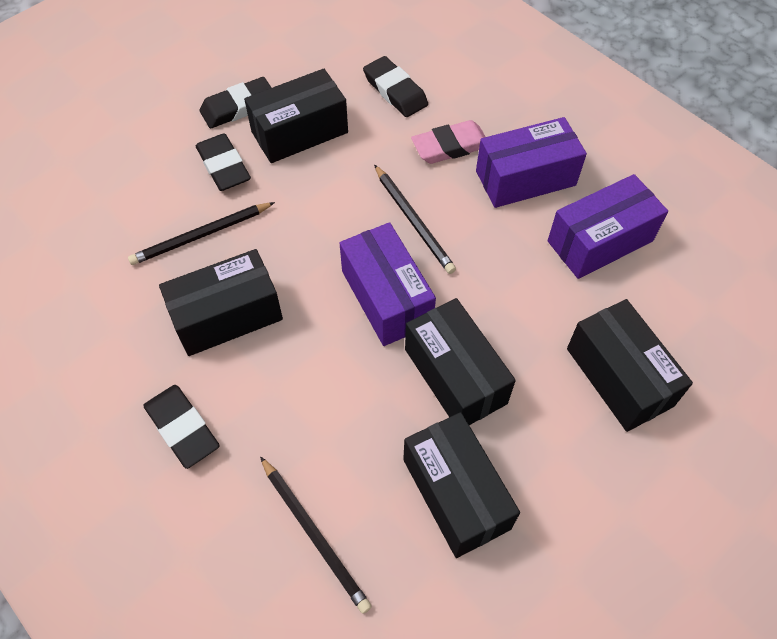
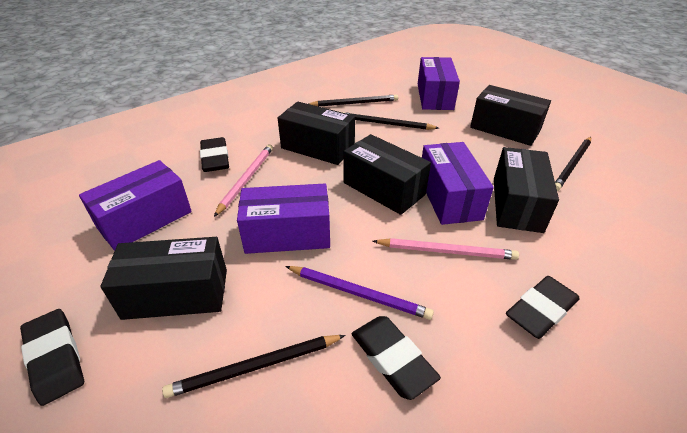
black pencil: 3 -> 4
pink eraser: 1 -> 0
pink pencil: 0 -> 2
purple box: 3 -> 4
purple pencil: 0 -> 1

